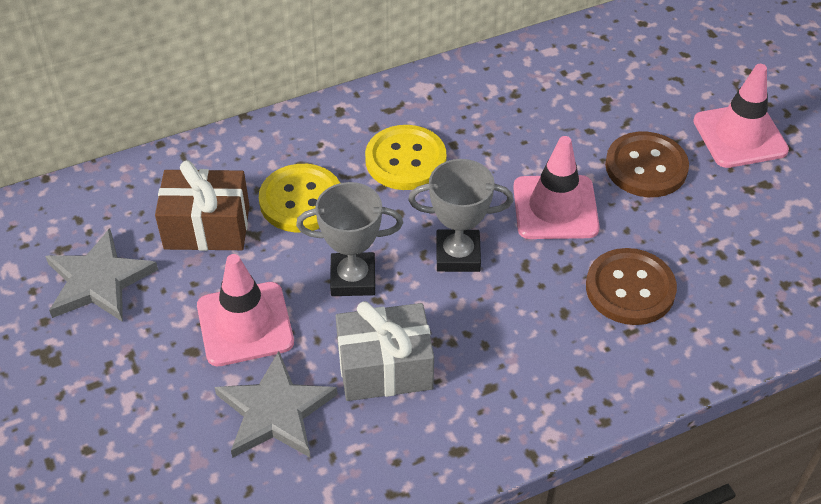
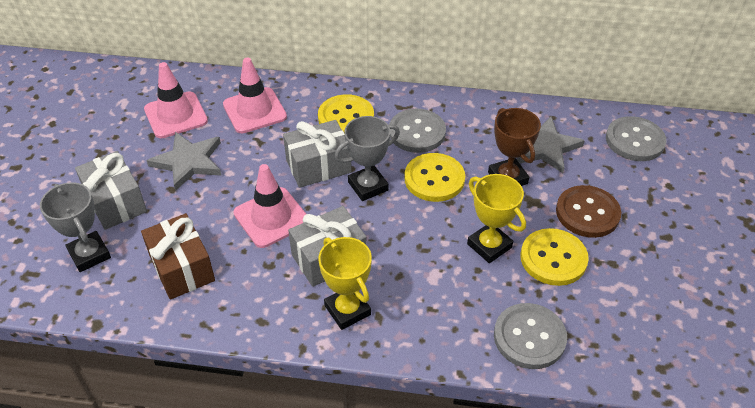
brown button: 2 -> 1
brown trophy: 0 -> 1
grey button: 0 -> 3
grey gift: 1 -> 3
yellow button: 2 -> 3
yellow trophy: 0 -> 2

